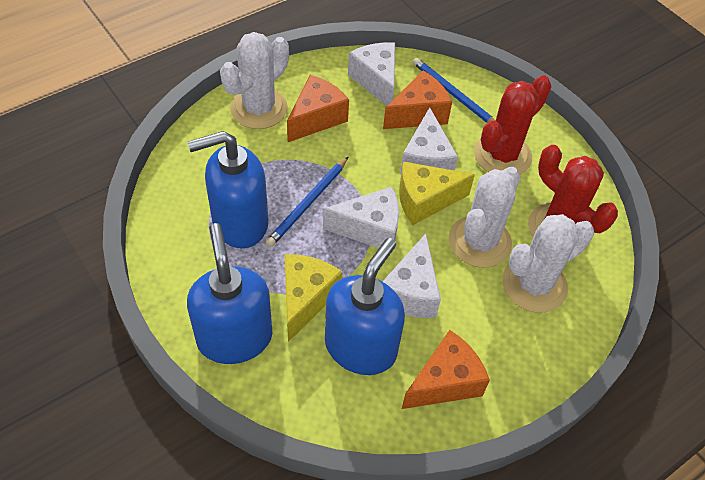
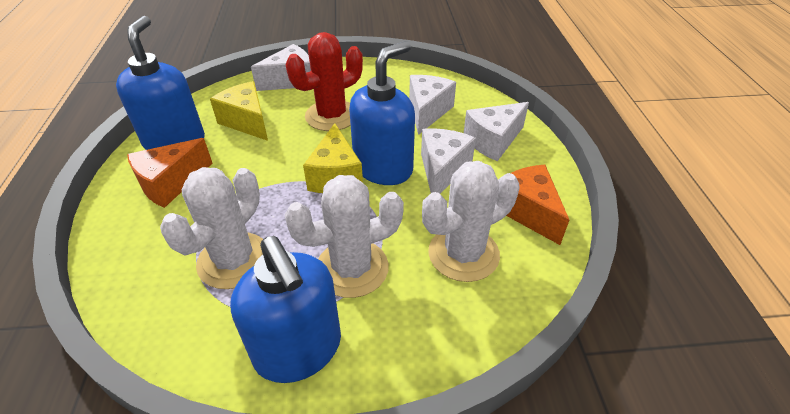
blue pencil: 2 -> 0
orange cheese: 3 -> 2
red cactus: 2 -> 1

